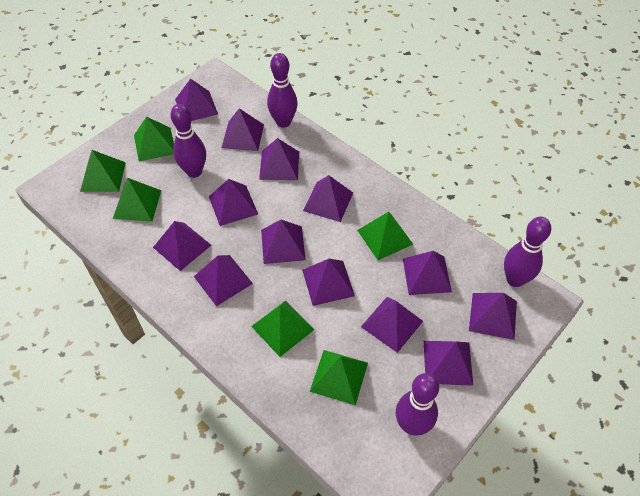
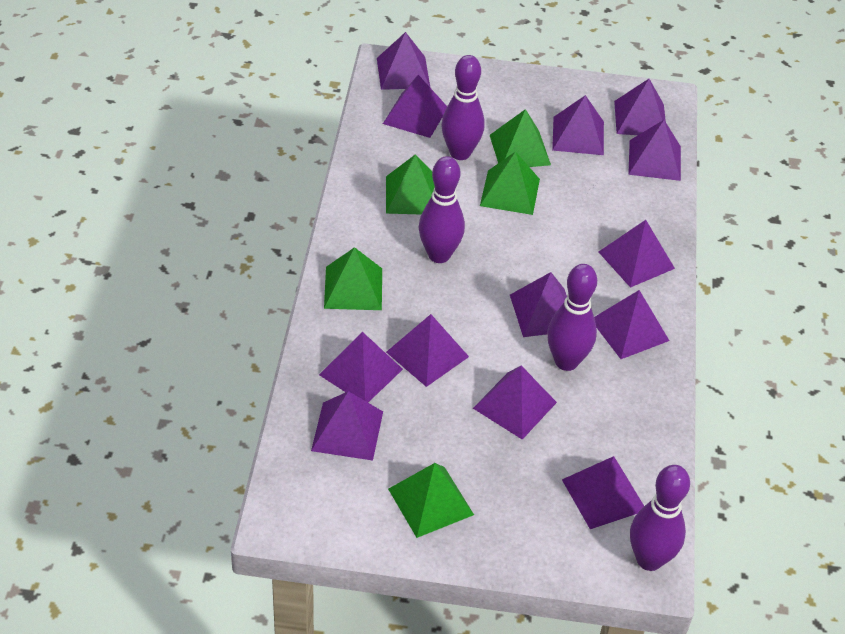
green pyramid: 6 -> 5

